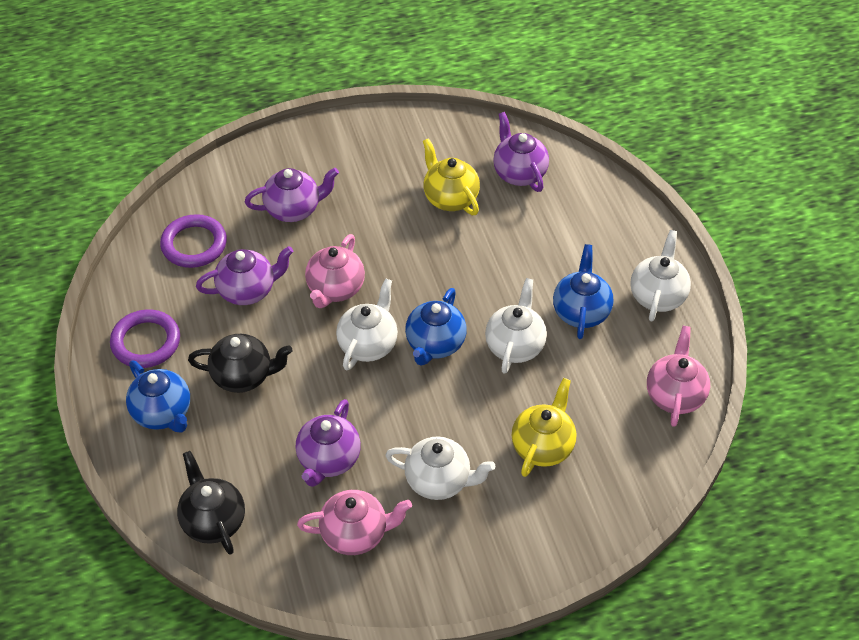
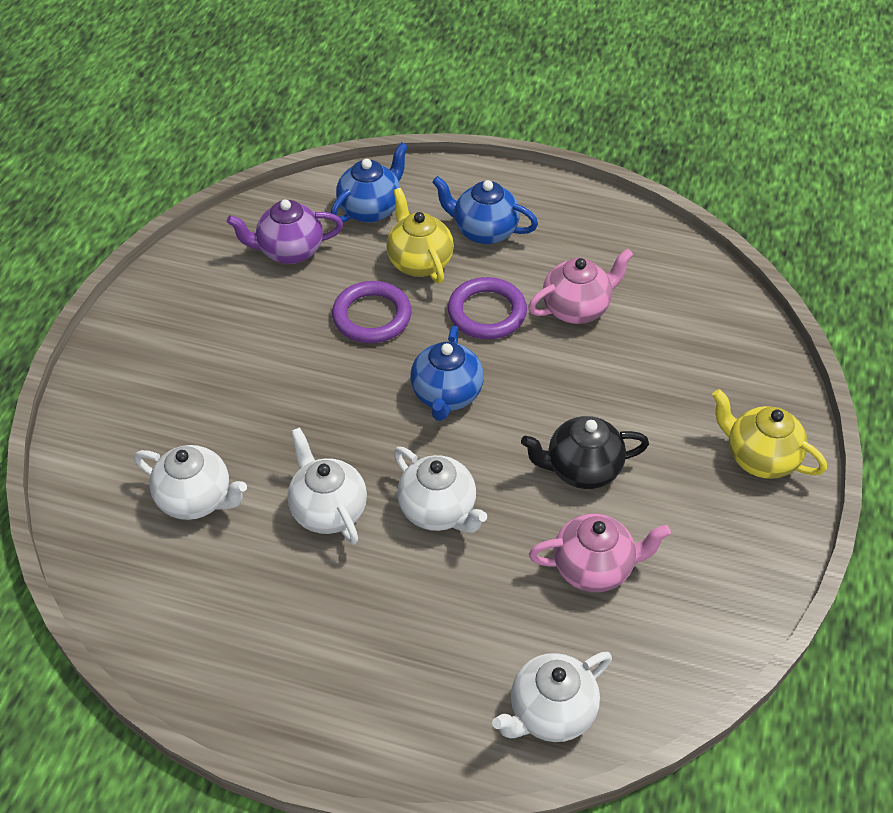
black teapot: 2 -> 1
pink teapot: 3 -> 2
purple teapot: 4 -> 1

